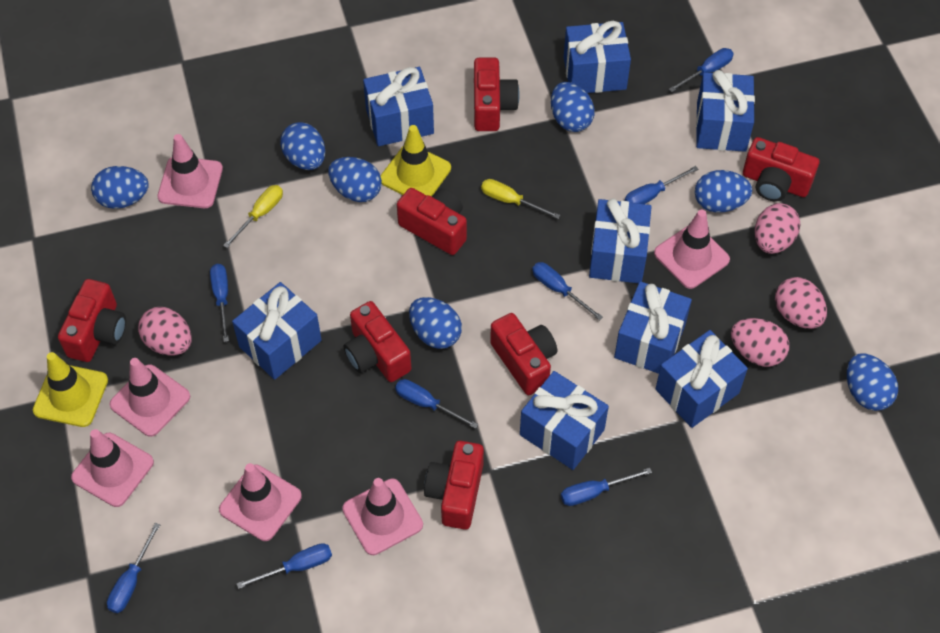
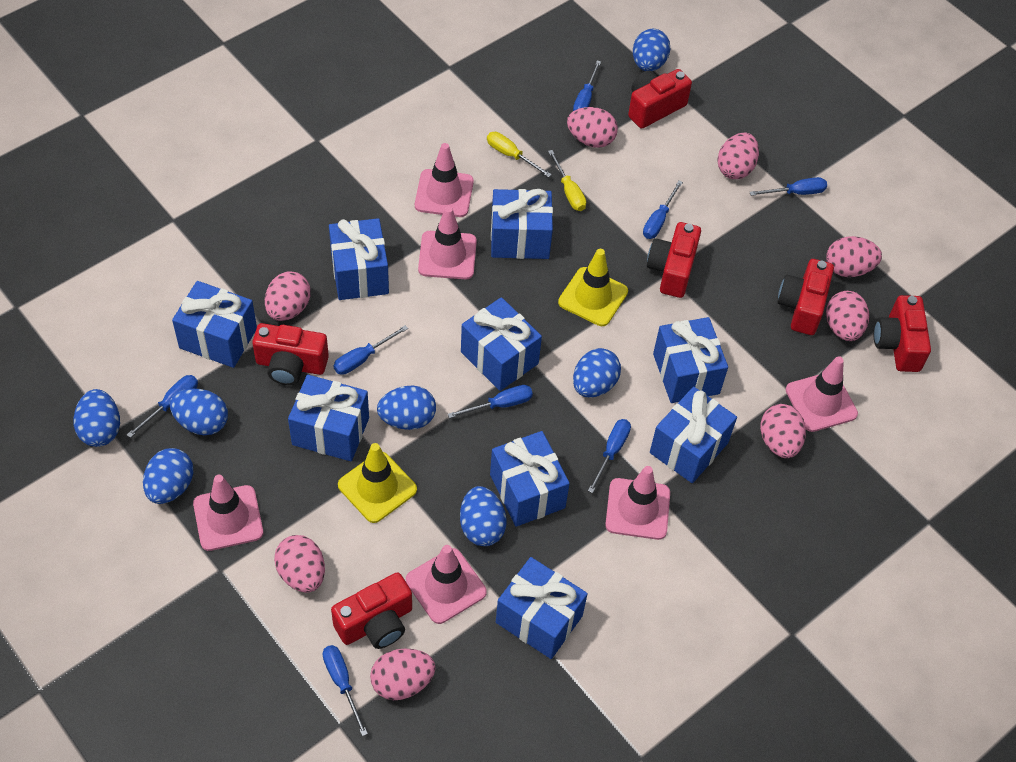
blue gift: 8 -> 9
pink egg: 4 -> 8
red camera: 7 -> 6

